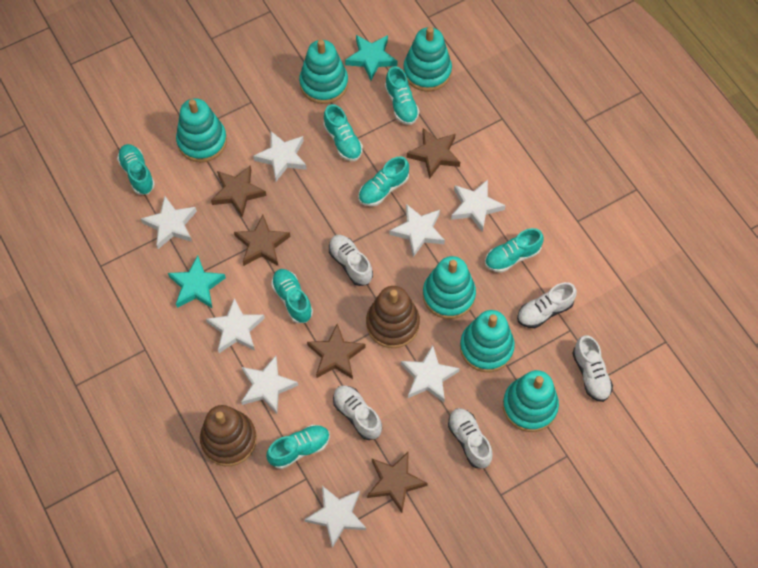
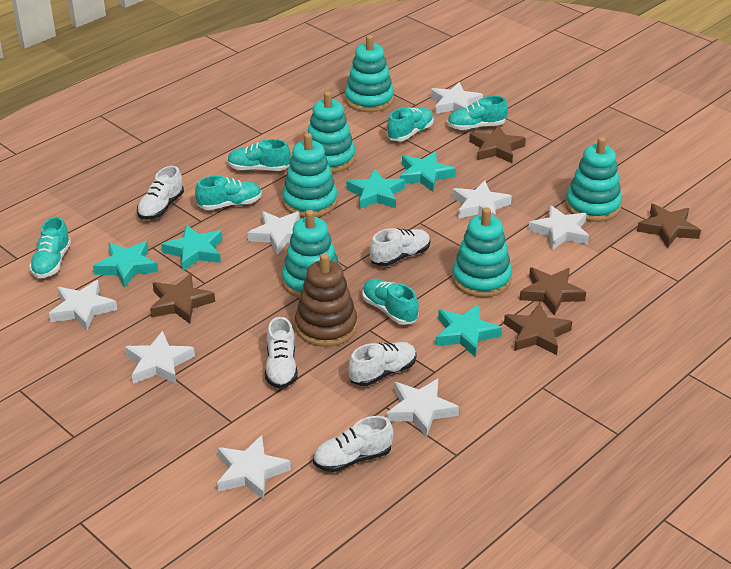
brown stacking toy: 2 -> 1
turquoise shoe: 7 -> 6
turquoise star: 2 -> 5

